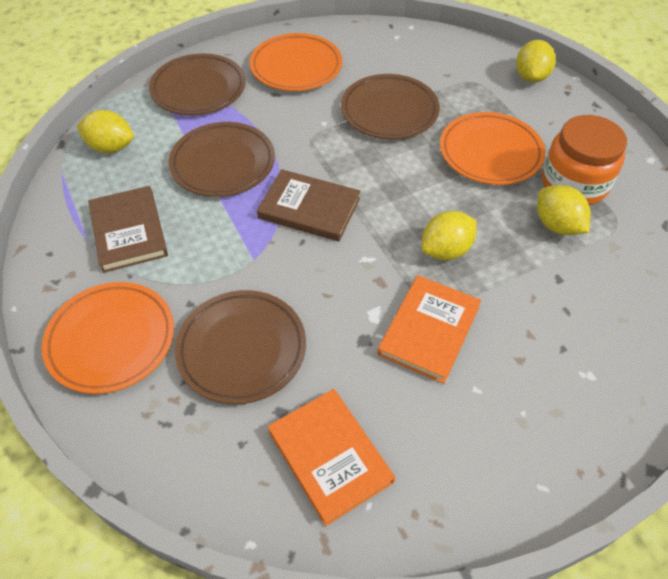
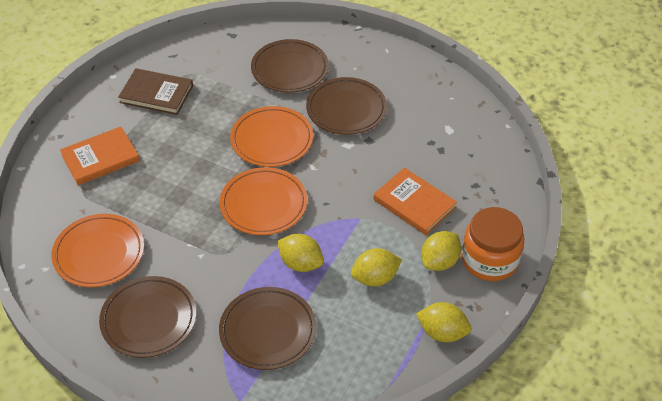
brown book: 2 -> 1

